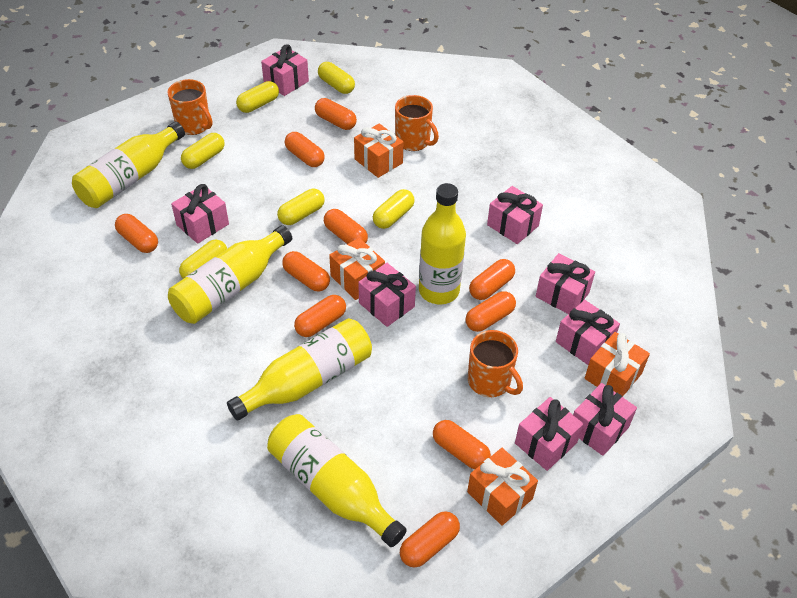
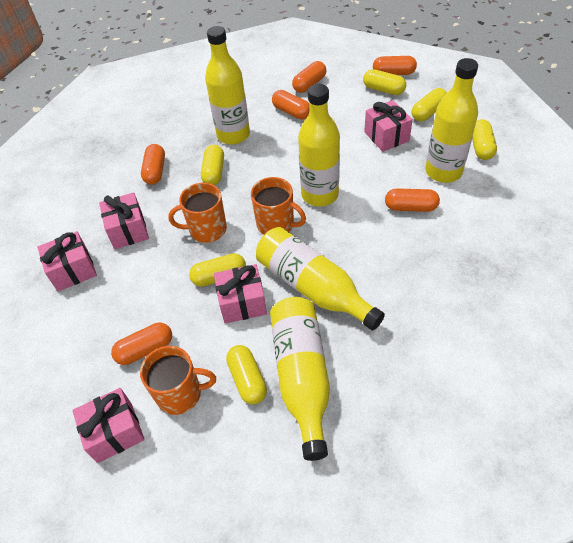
orange capsule: 10 -> 6
orange gift: 4 -> 0
pink gift: 8 -> 5

